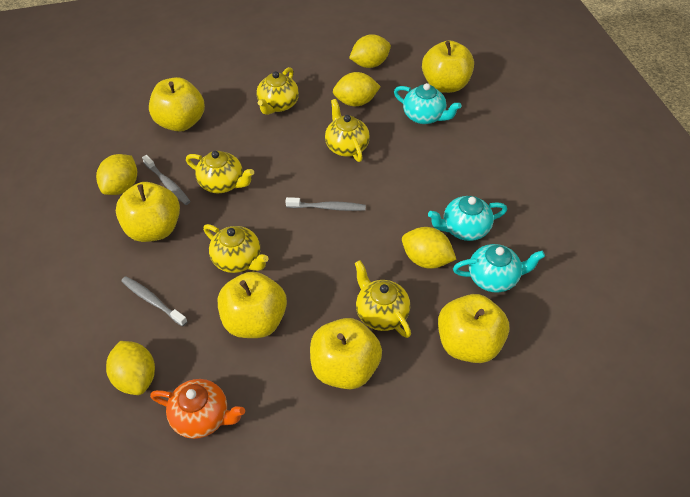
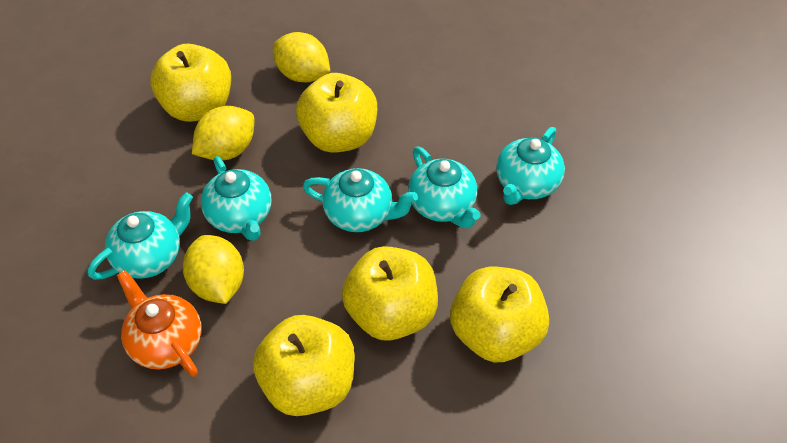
grey toothbrush: 3 -> 0
turquoise teapot: 3 -> 5
yellow apple: 6 -> 5
yellow lemon: 5 -> 3
yellow teapot: 5 -> 0

